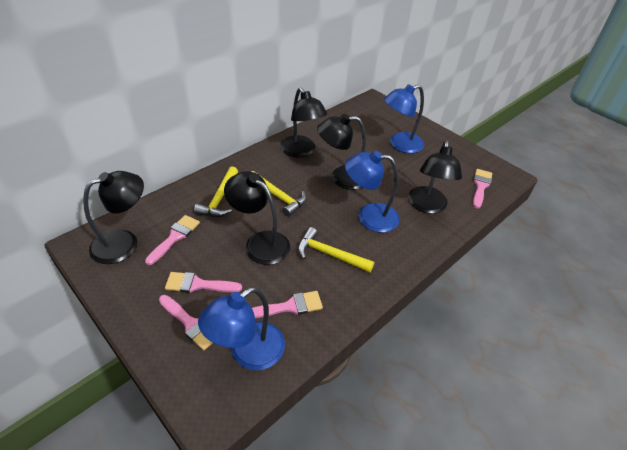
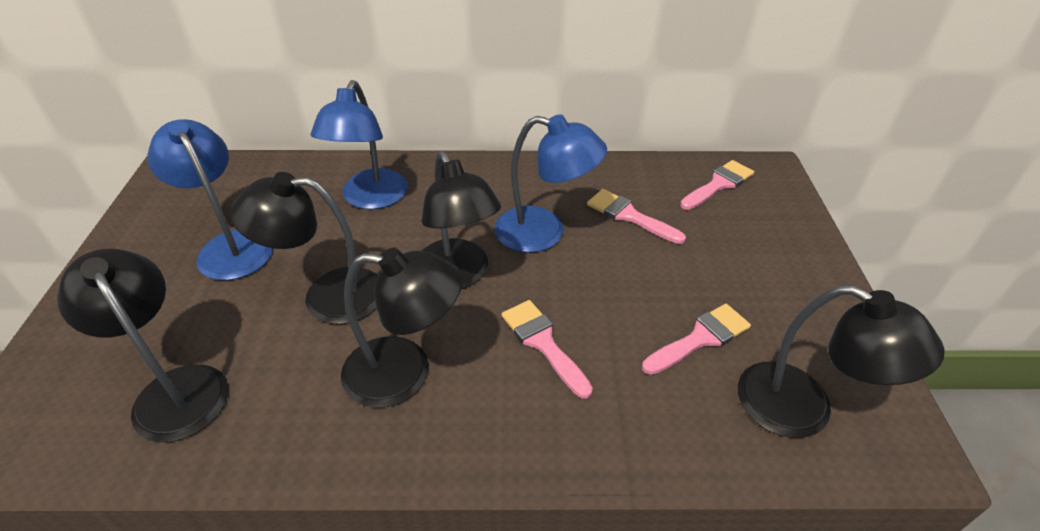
pink brush: 5 -> 4
yellow hammer: 3 -> 0

